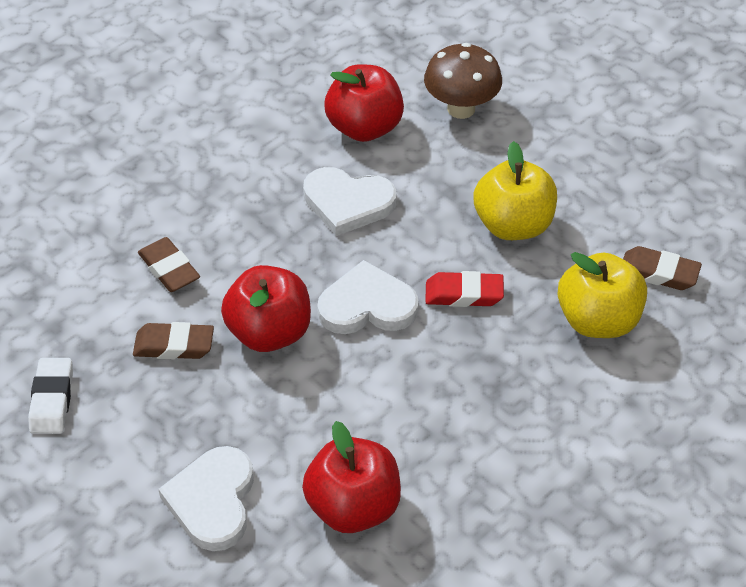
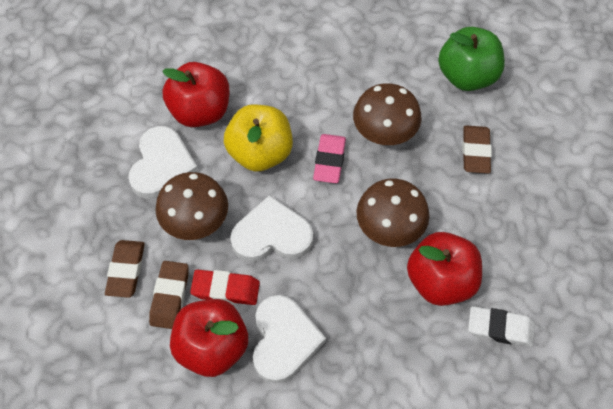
brown mushroom: 1 -> 3
green apple: 0 -> 1
pink eraser: 0 -> 1
yellow apple: 2 -> 1

